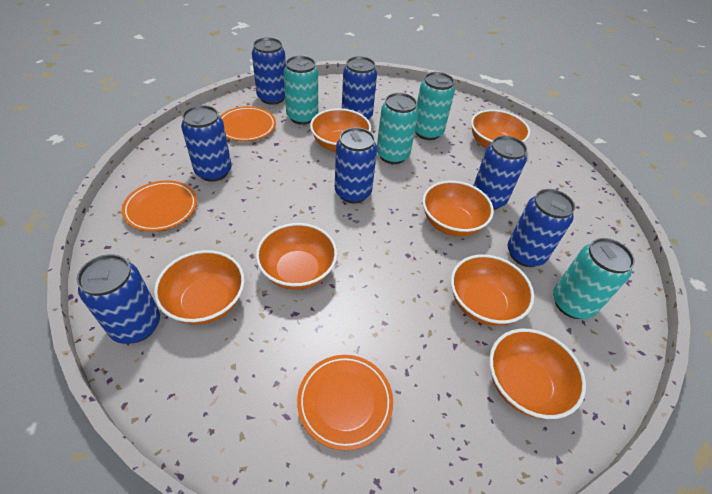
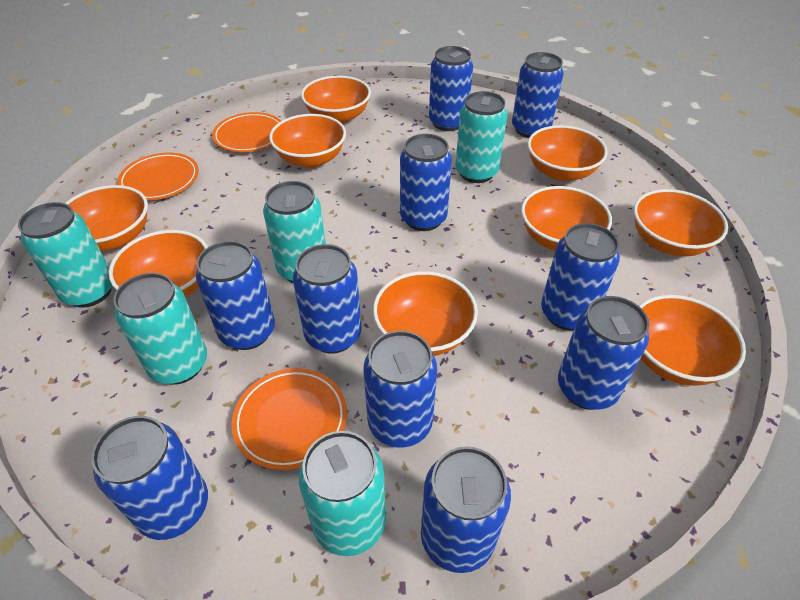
blue can: 7 -> 10
orange bowl: 7 -> 9
turquoise can: 4 -> 5

